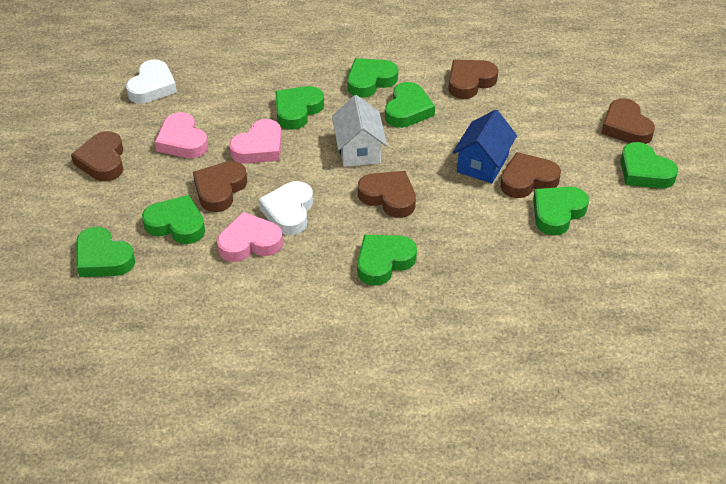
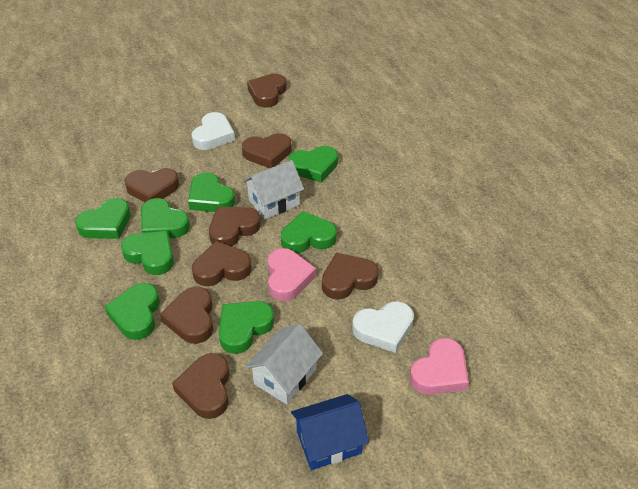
brown heart: 6 -> 8
pink heart: 3 -> 2
white house: 1 -> 2

